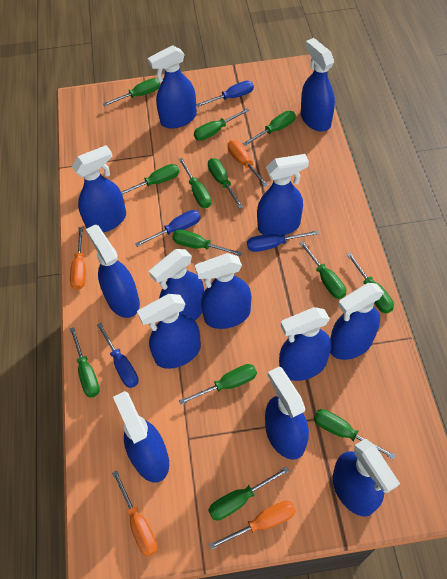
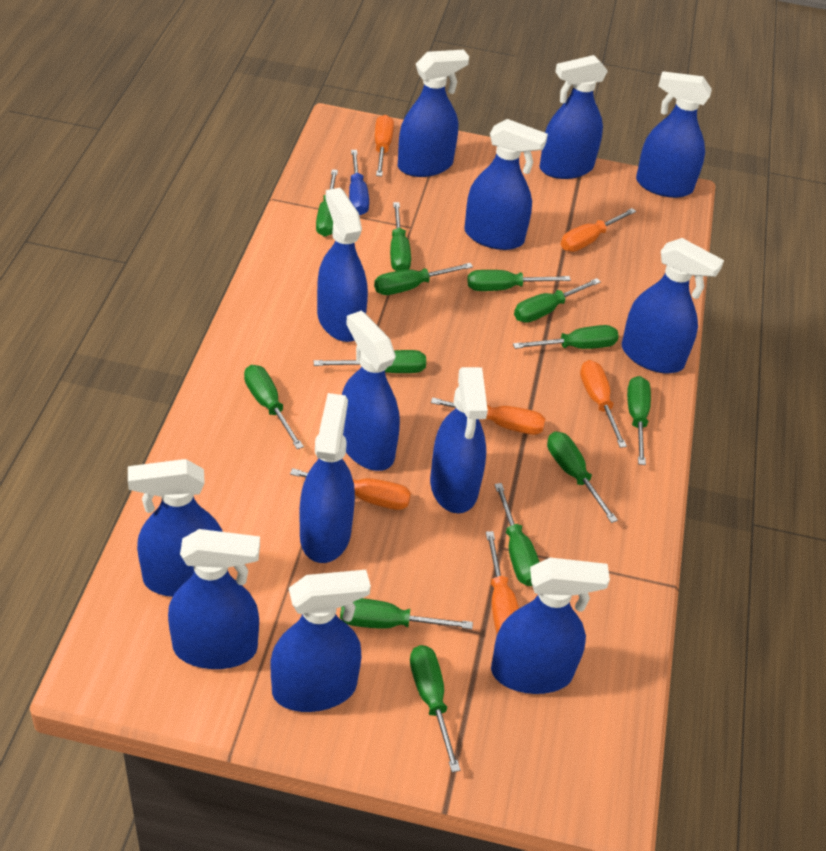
blue screwdriver: 4 -> 1
orange screwdriver: 4 -> 6

